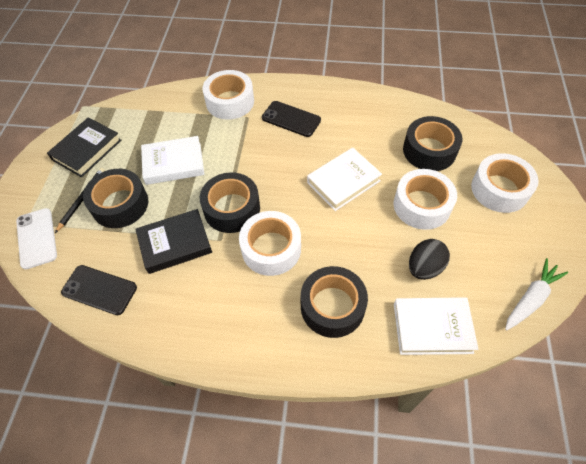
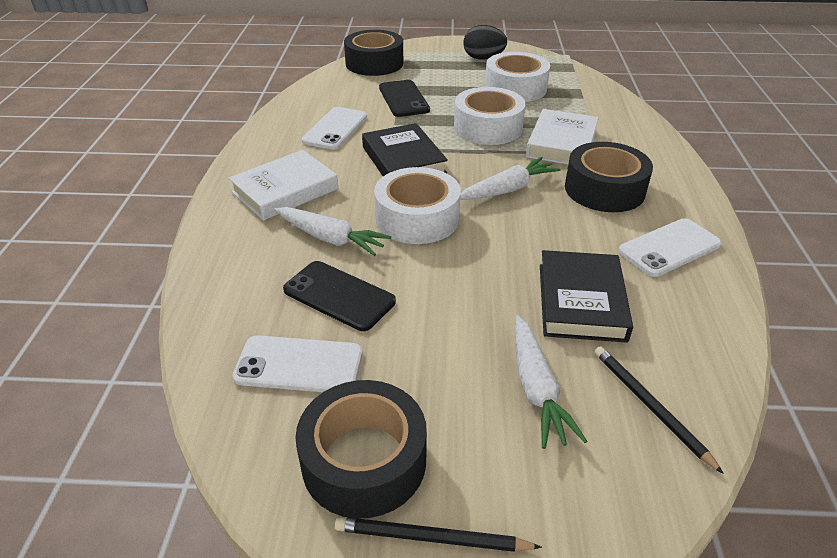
black pencil: 1 -> 2
black tape: 4 -> 3
white book: 3 -> 2
white carrot: 1 -> 3
white phone: 1 -> 3
white tape: 4 -> 3

